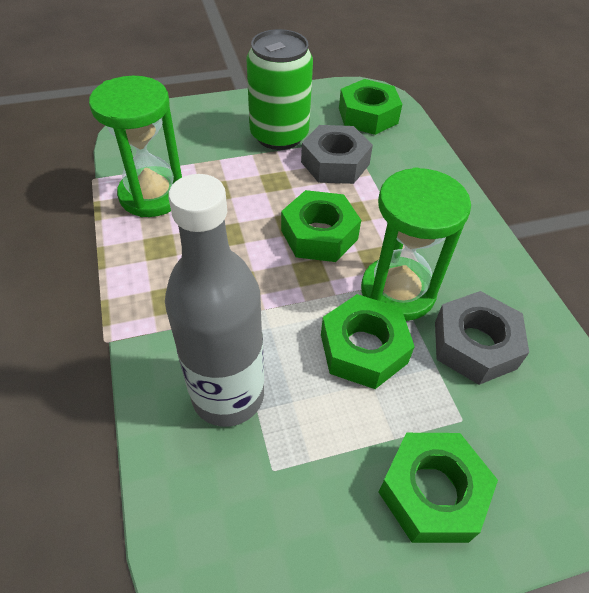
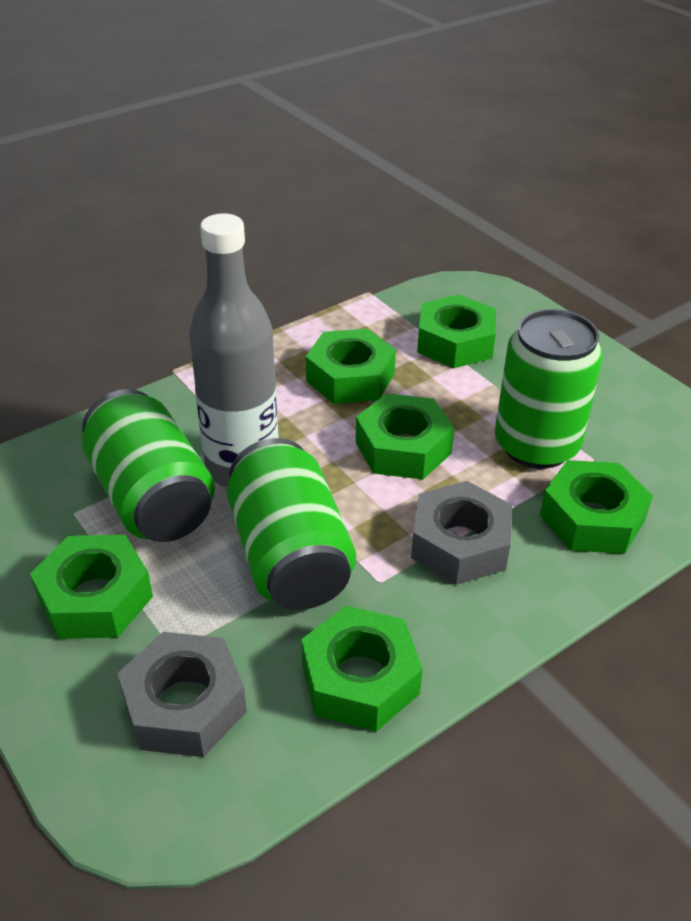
green can: 1 -> 3
green hourglass: 2 -> 0
green nut: 4 -> 6

